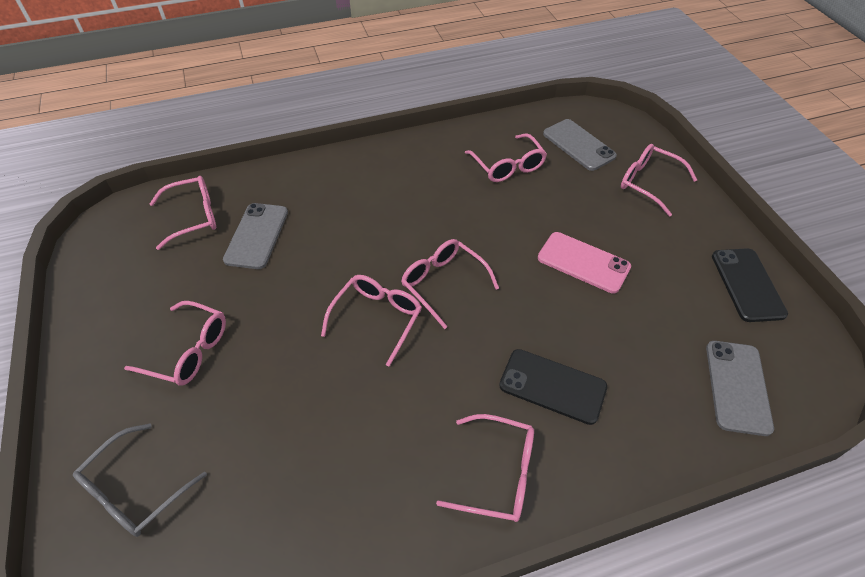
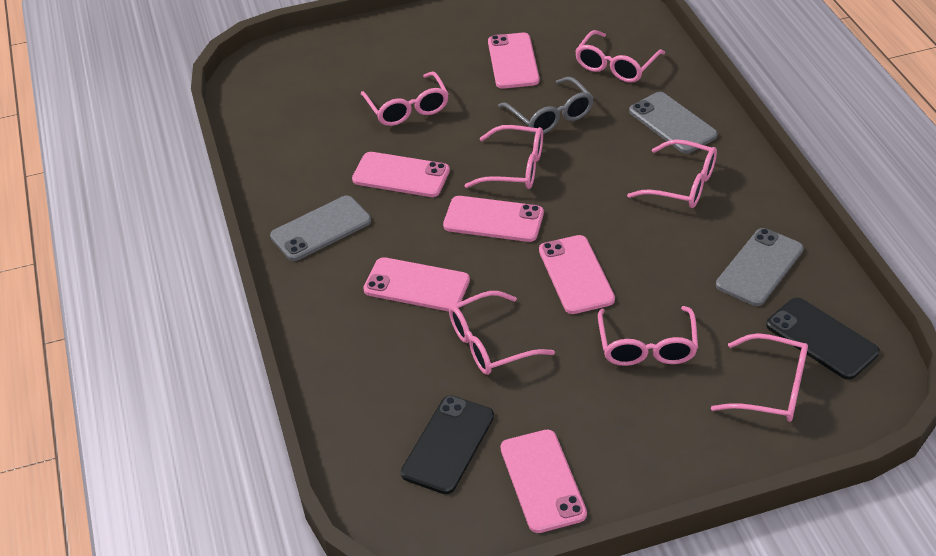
pink phone: 1 -> 6

